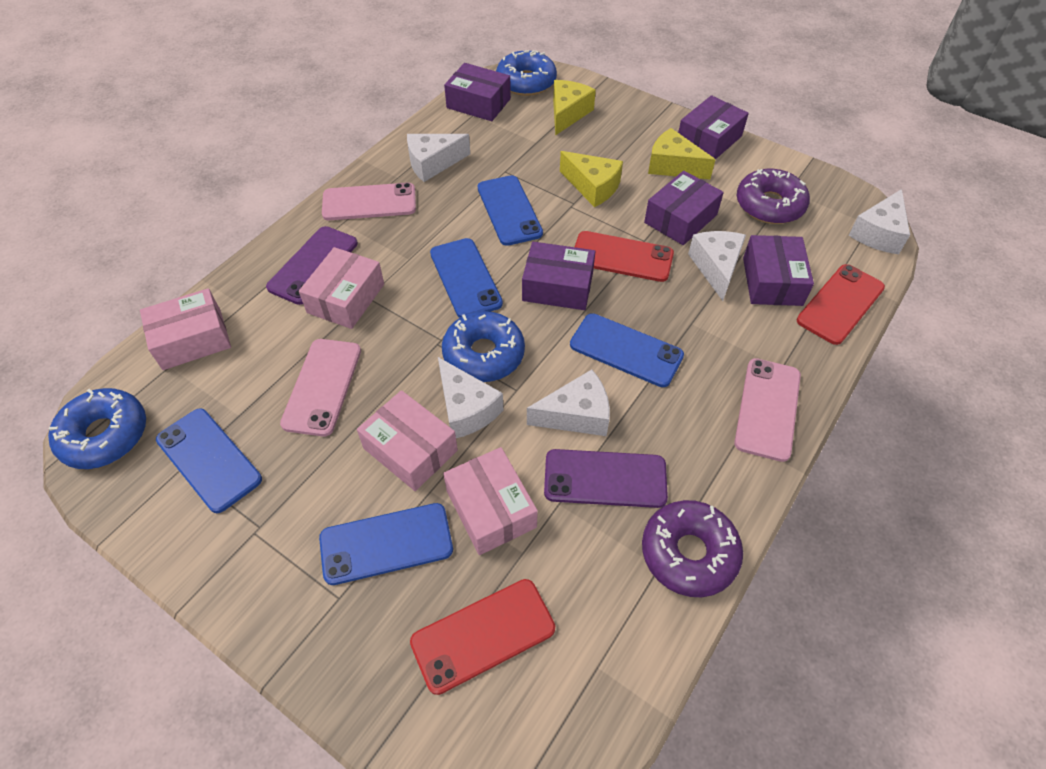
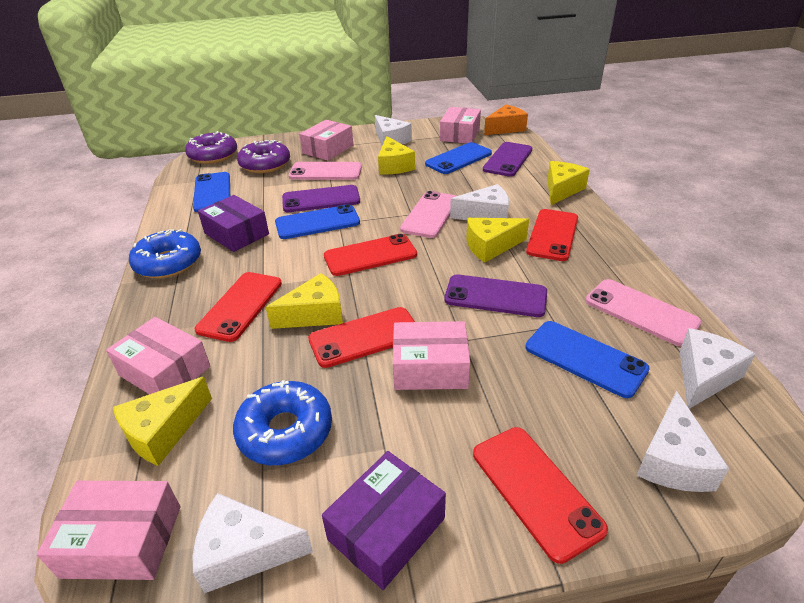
blue donut: 3 -> 2
blue phone: 5 -> 4
orange cheese: 0 -> 1
pink box: 4 -> 5
purple box: 5 -> 2
purple phone: 2 -> 3
red phone: 3 -> 5
yellow cheese: 3 -> 5

